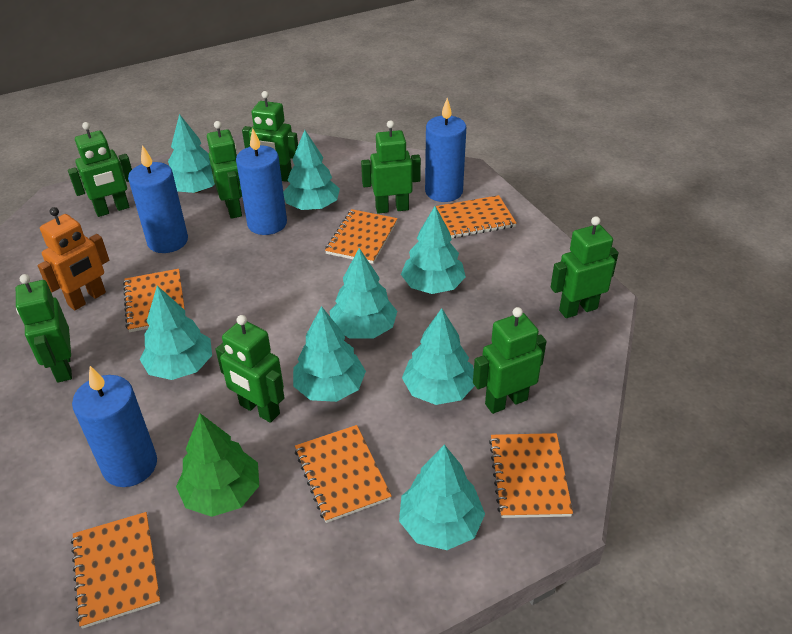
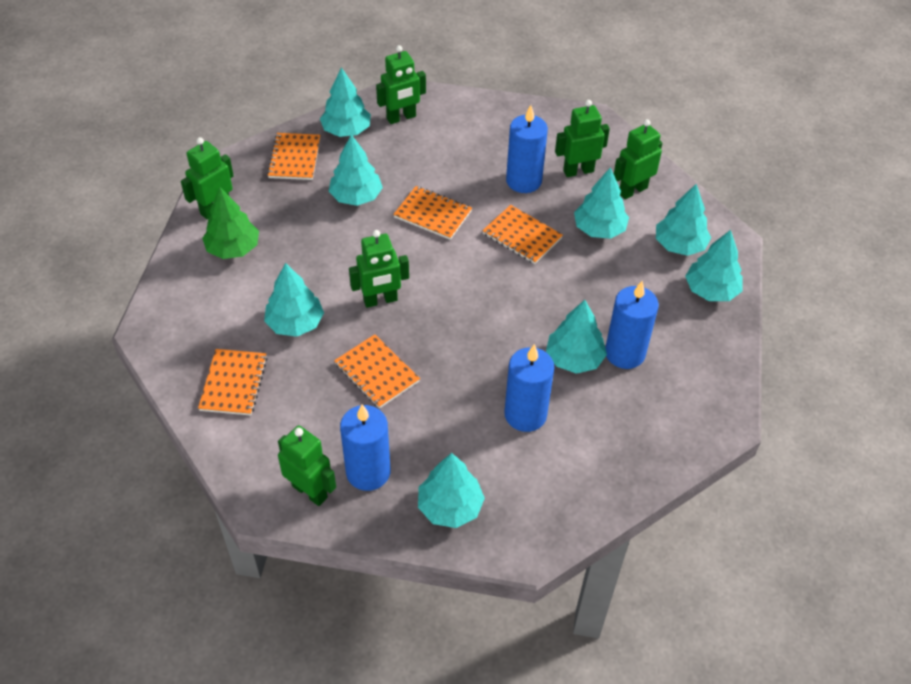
green robot: 8 -> 6
orange notebook: 6 -> 5
orange robot: 1 -> 0

